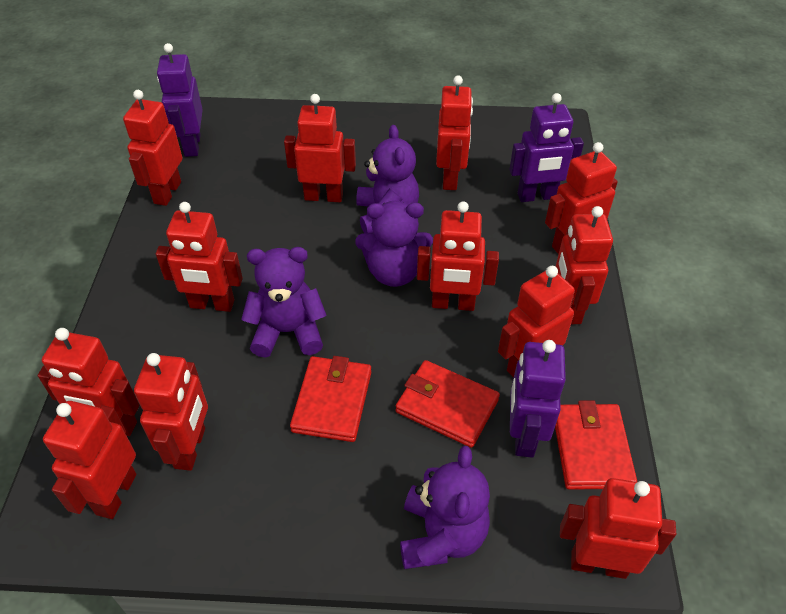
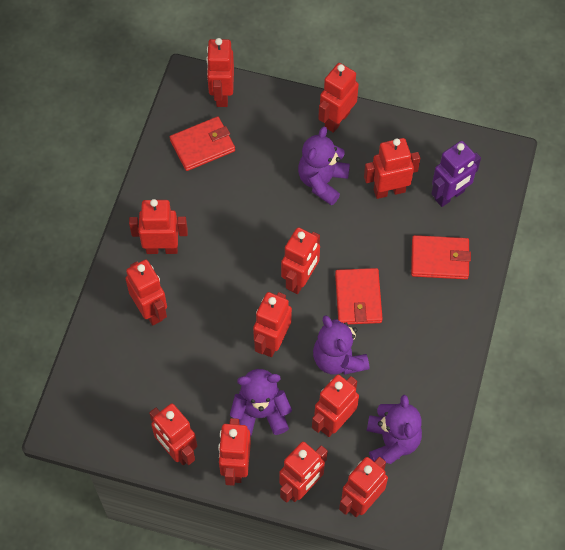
purple robot: 3 -> 1

